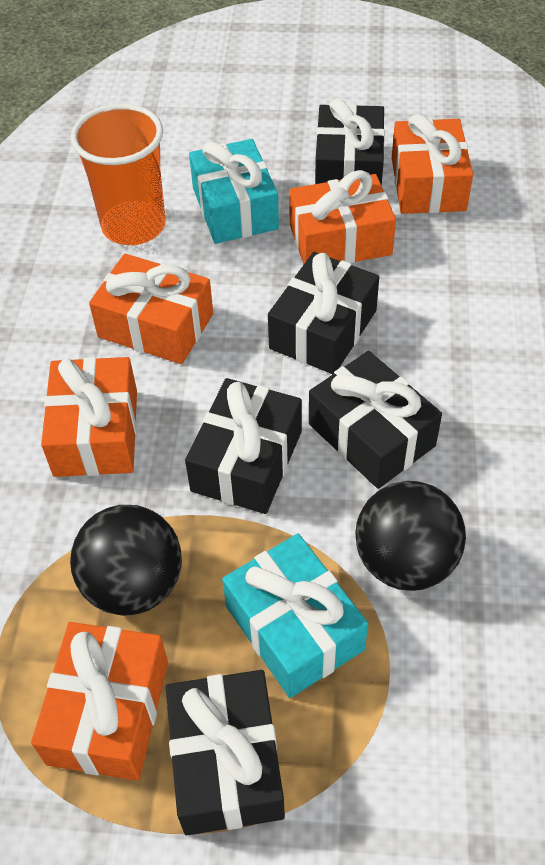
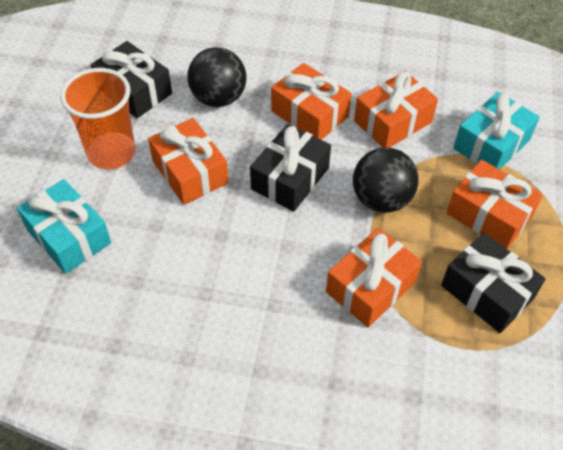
black gift: 5 -> 3

